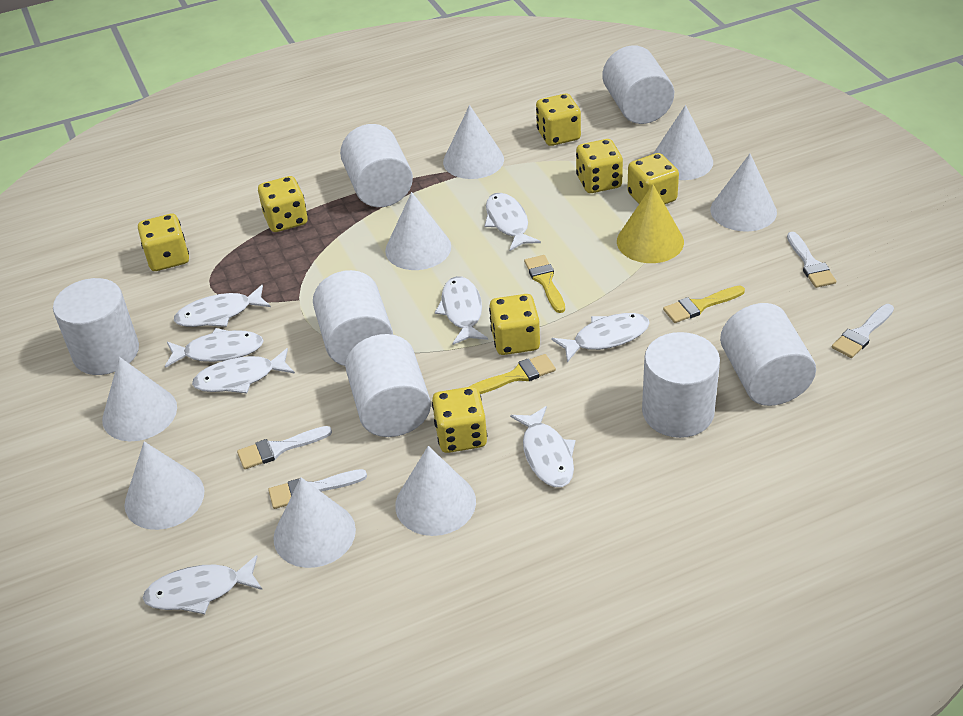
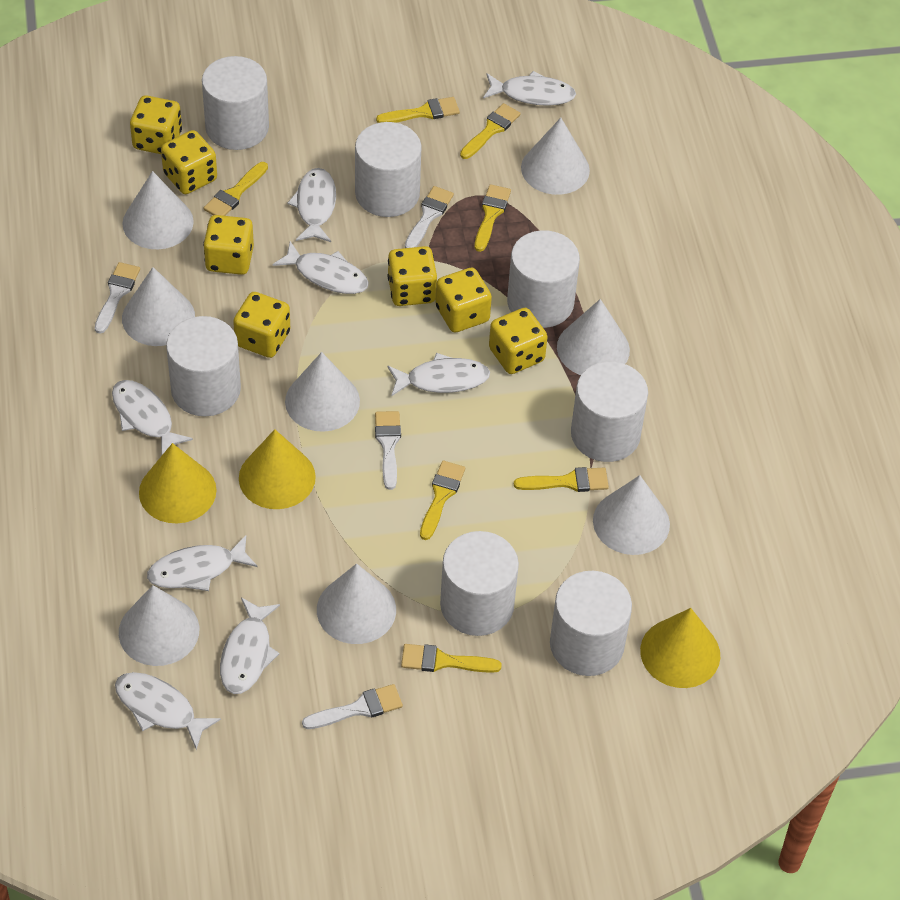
yellow brush: 3 -> 7
yellow cone: 1 -> 3

